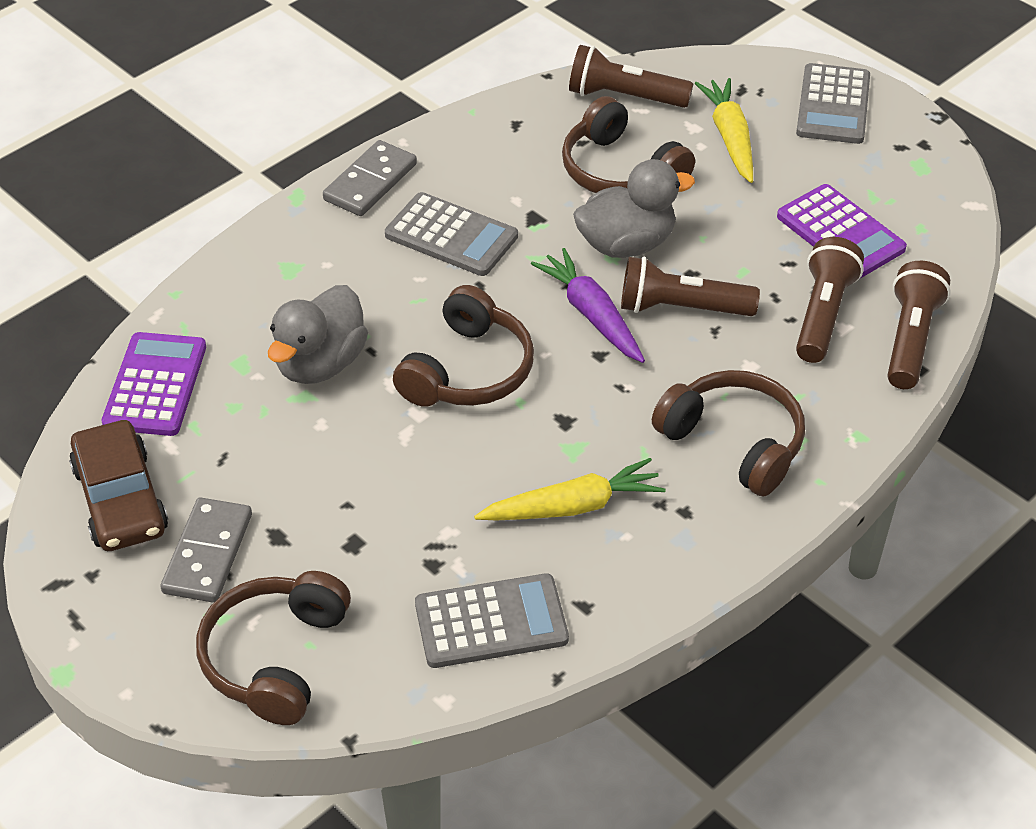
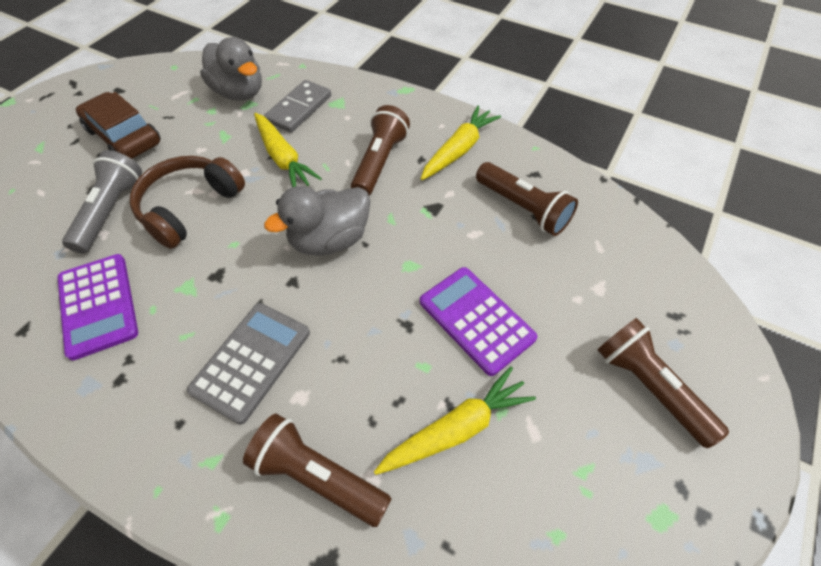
brown headphones: 4 -> 1
grey calculator: 3 -> 1
grey domino: 2 -> 1
grey flashlight: 0 -> 1
purple carrot: 1 -> 0
yellow carrot: 2 -> 3

